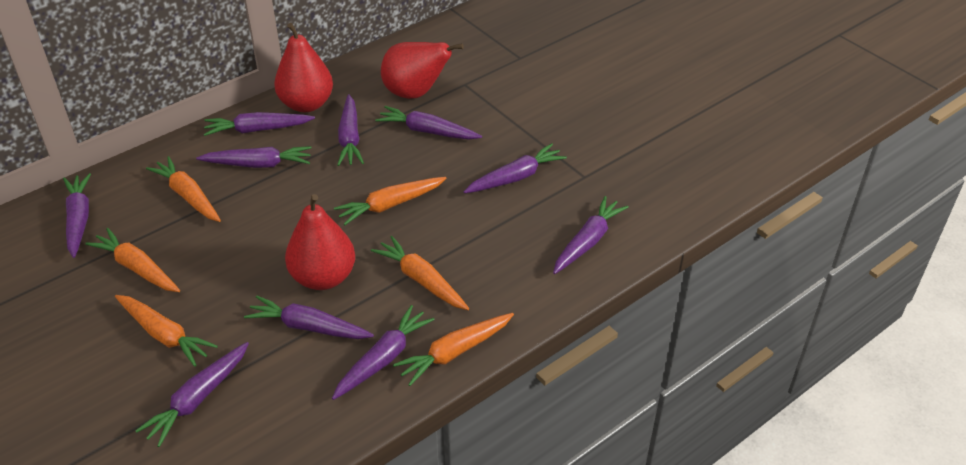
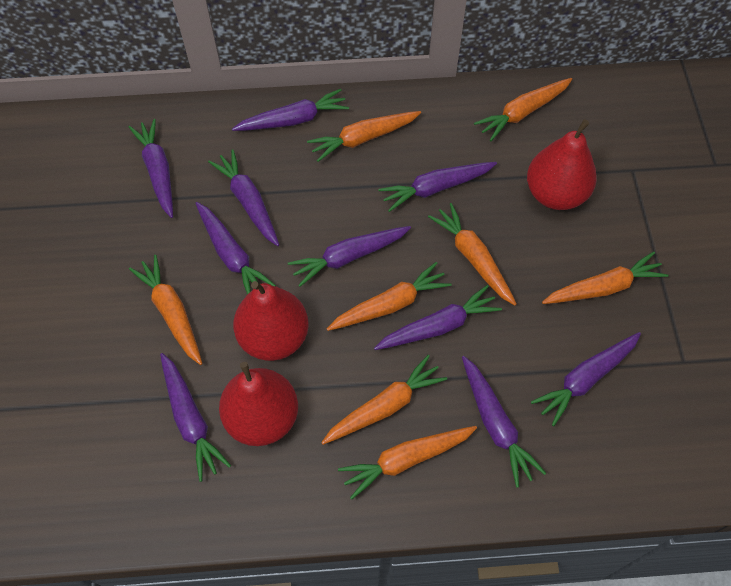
orange carrot: 6 -> 8

